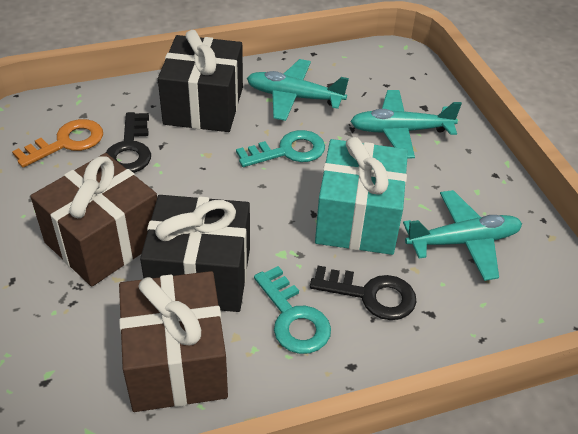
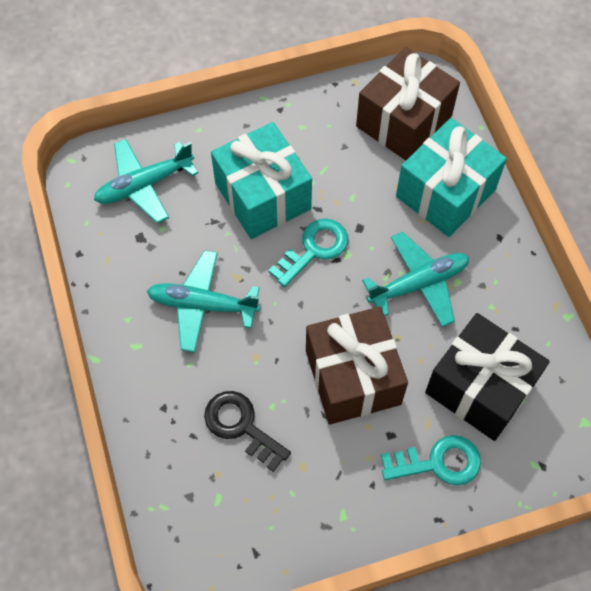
black gift: 2 -> 1
black key: 2 -> 1
orange key: 1 -> 0
turquoise gift: 1 -> 2

